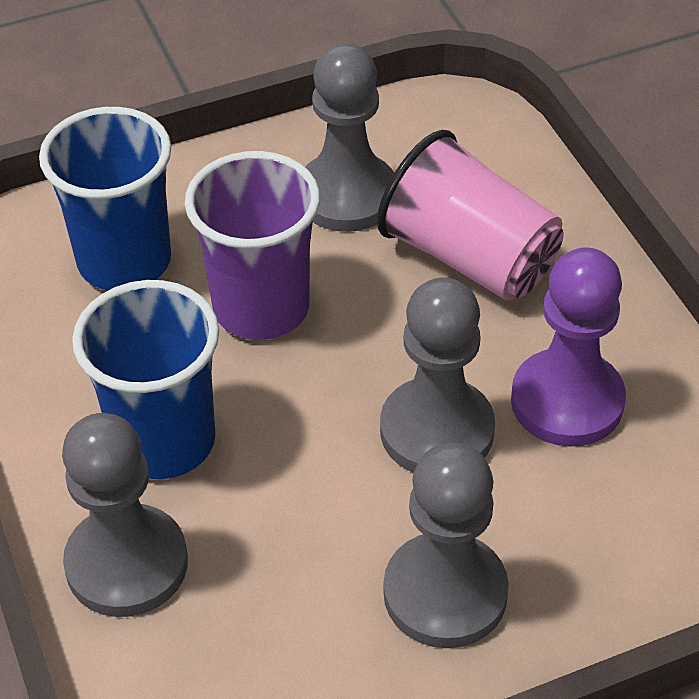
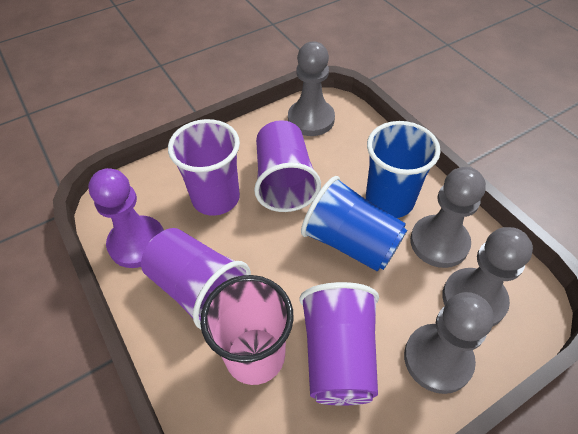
purple cup: 1 -> 4

